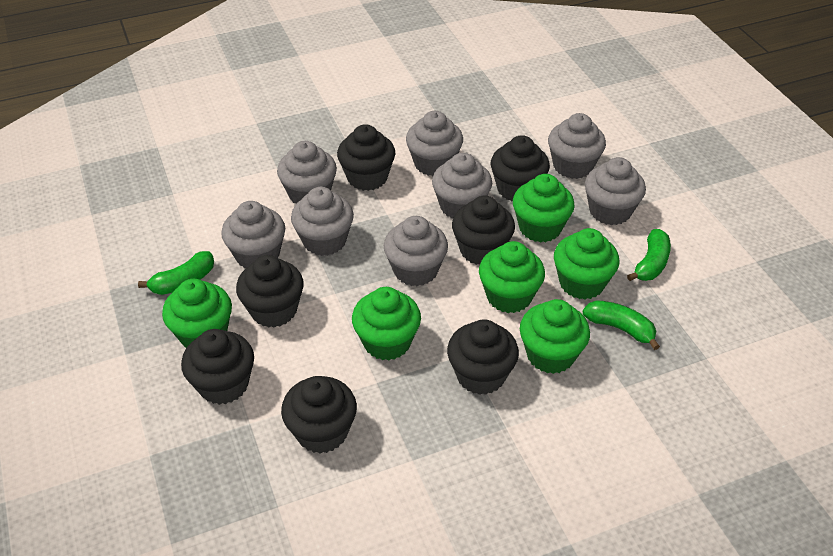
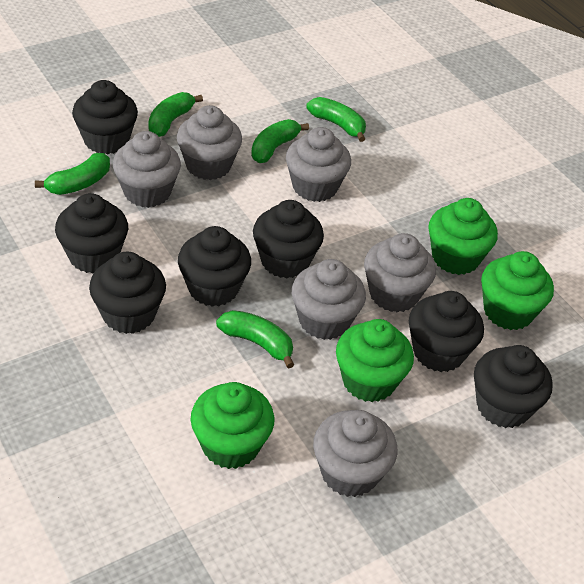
green banana: 3 -> 5
green cupcake: 6 -> 4
grey cupcake: 8 -> 6

